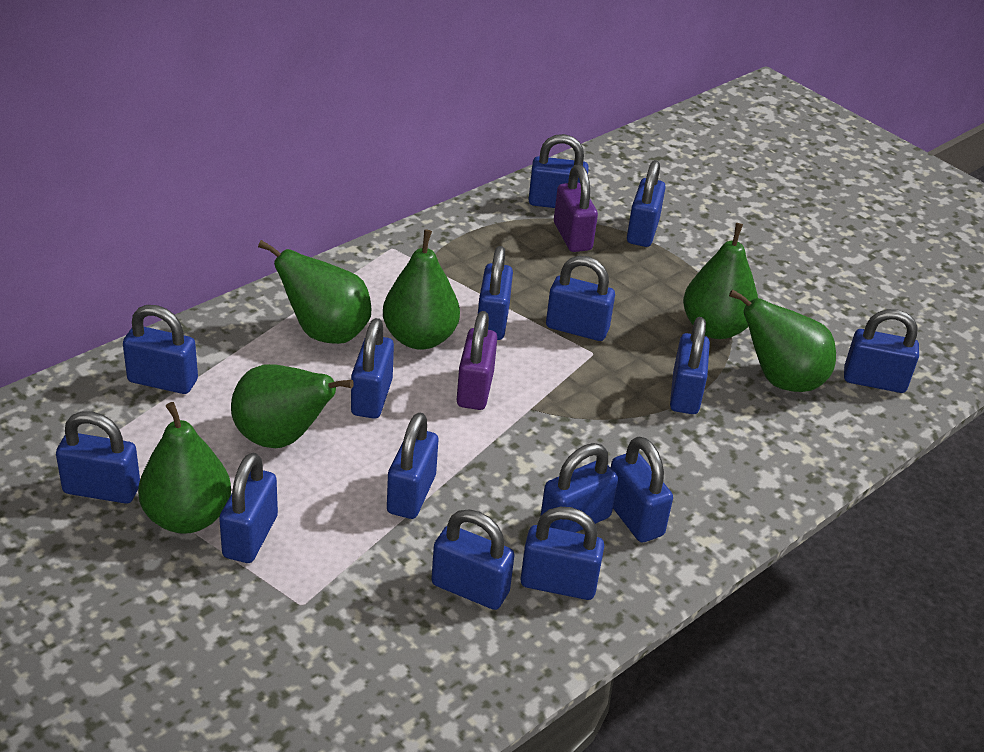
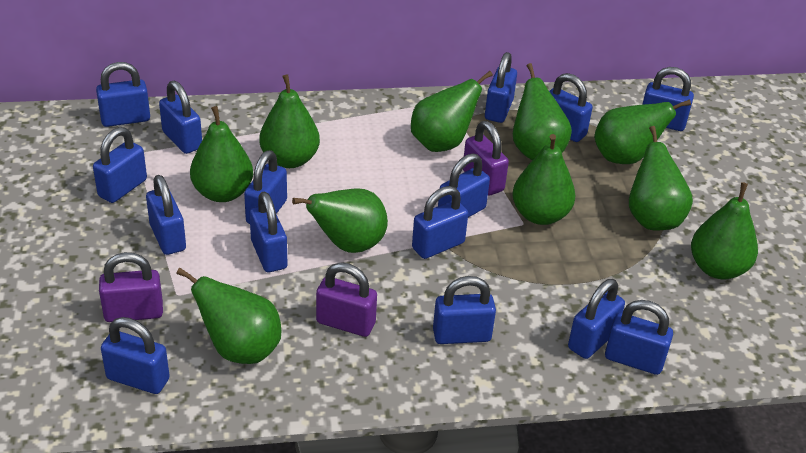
green pear: 6 -> 10
purple padlock: 2 -> 3

